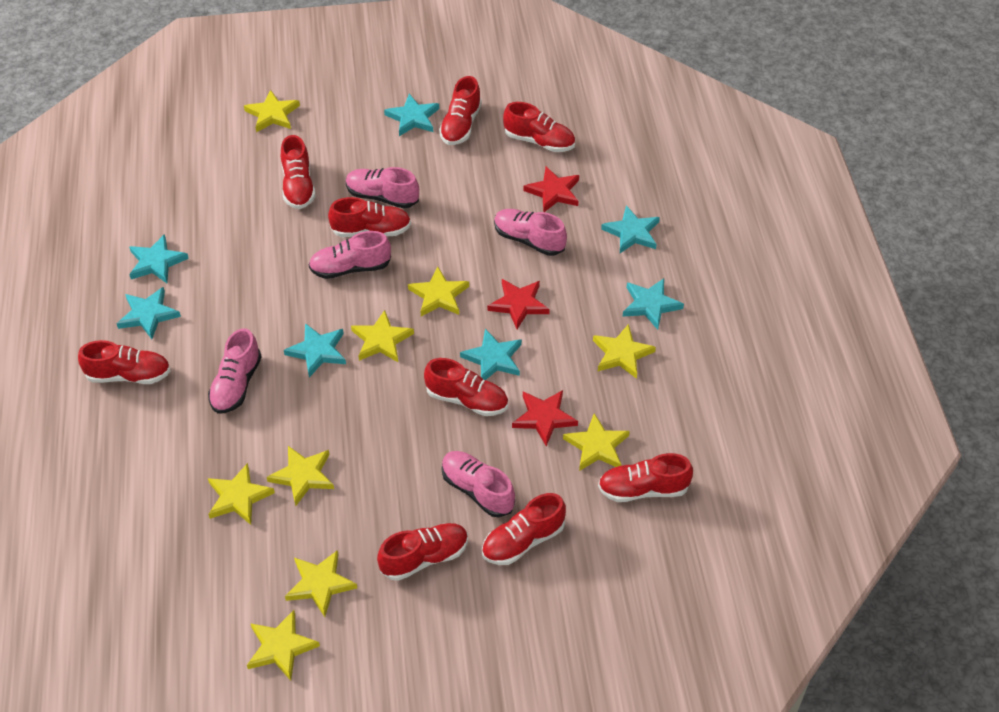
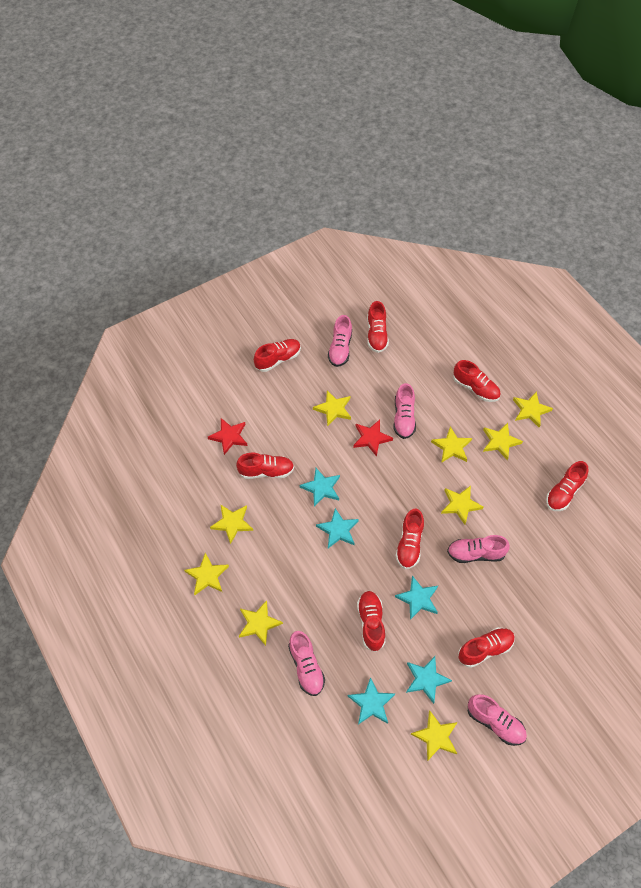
red shoe: 9 -> 8
red star: 3 -> 2
turquoise star: 7 -> 5

